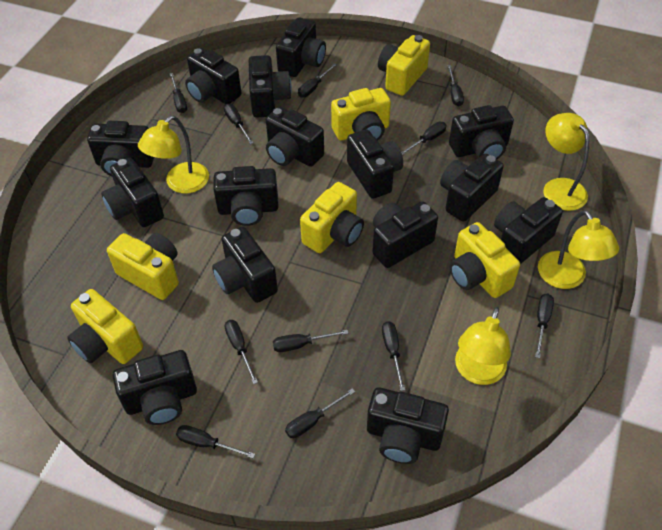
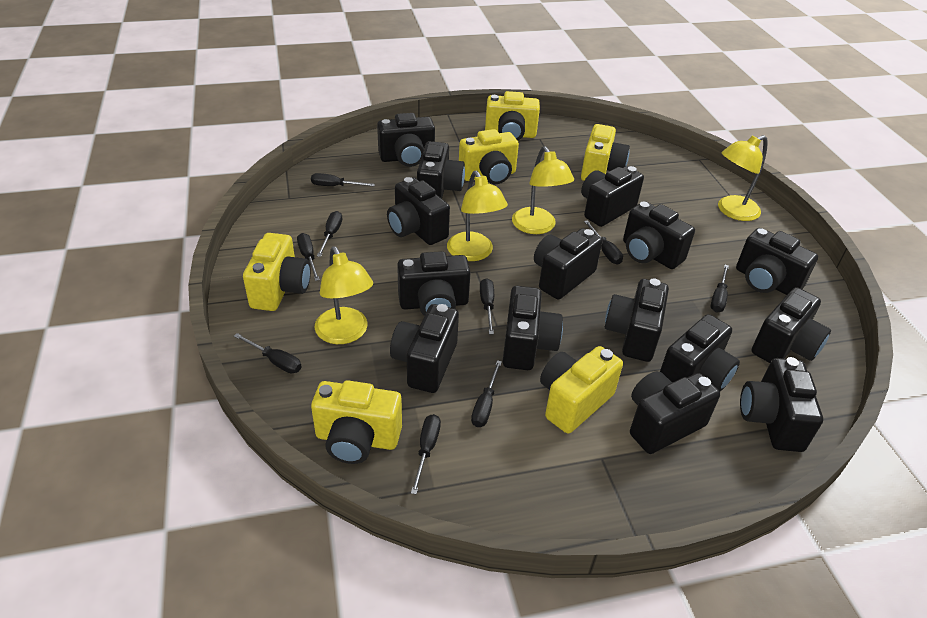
black screwdriver: 11 -> 9

